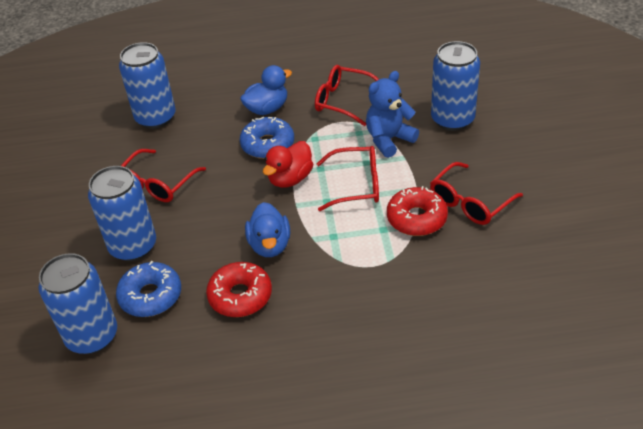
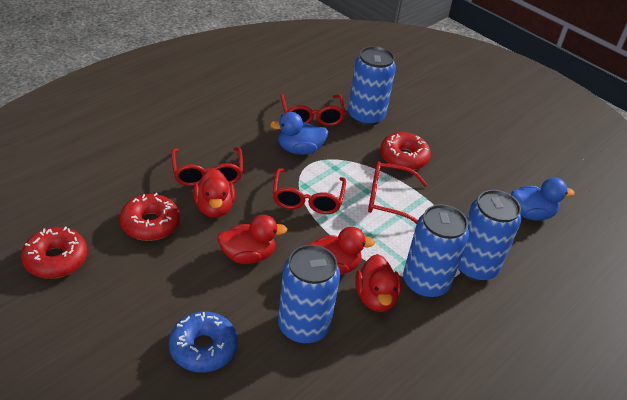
blue donut: 2 -> 1
blue teddy bear: 1 -> 0
red donut: 2 -> 3
red duck: 1 -> 4

